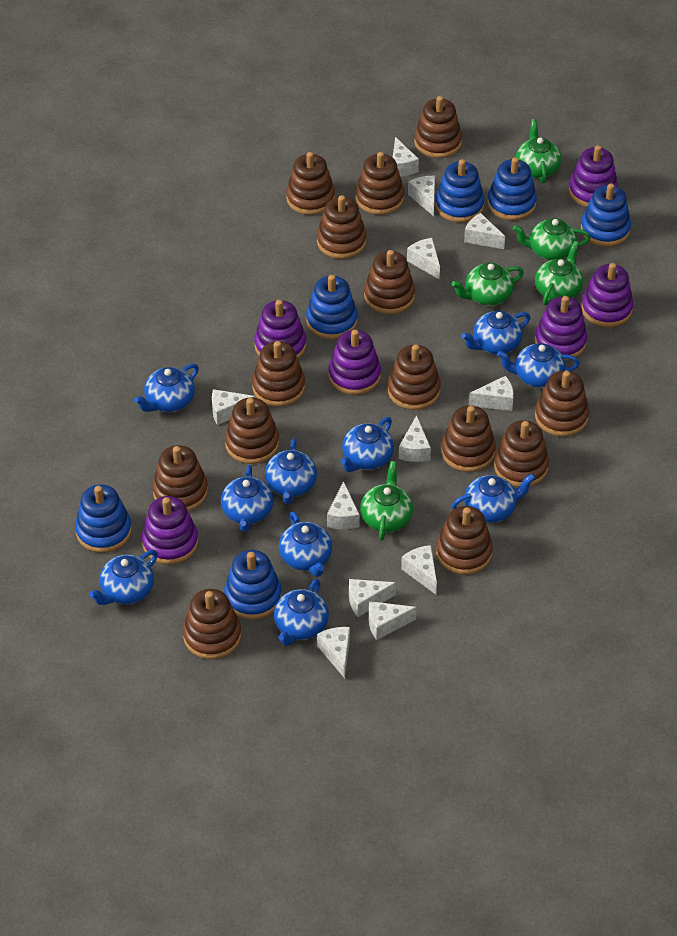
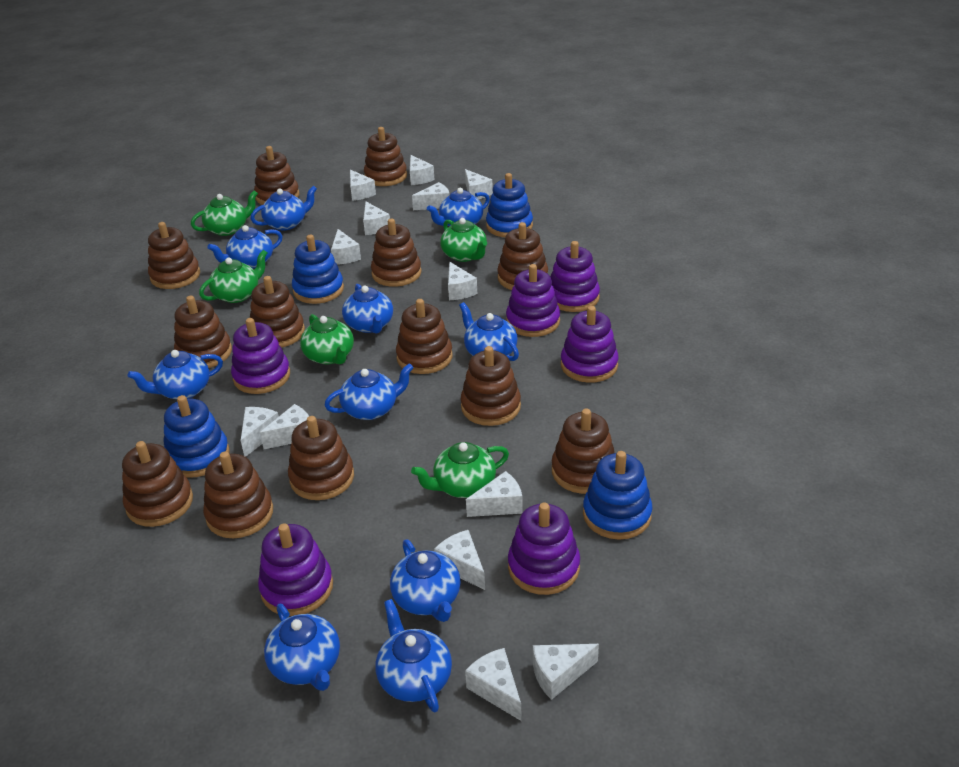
blue stacking toy: 6 -> 4
brown stacking toy: 14 -> 13
white cheese: 12 -> 13

